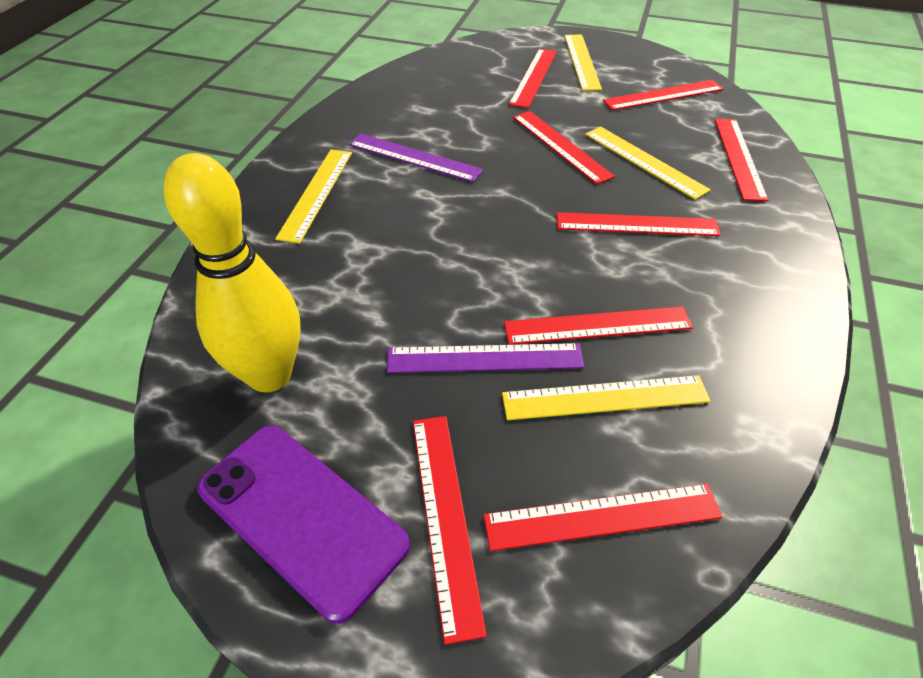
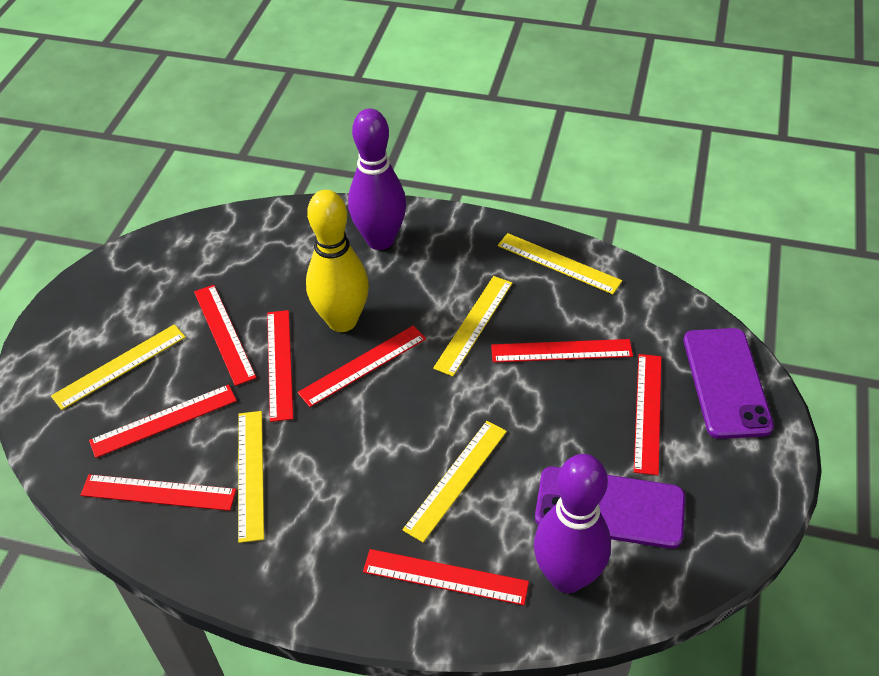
purple bowling pin: 0 -> 2
purple phone: 1 -> 2
purple ruler: 2 -> 0
yellow ruler: 4 -> 5

